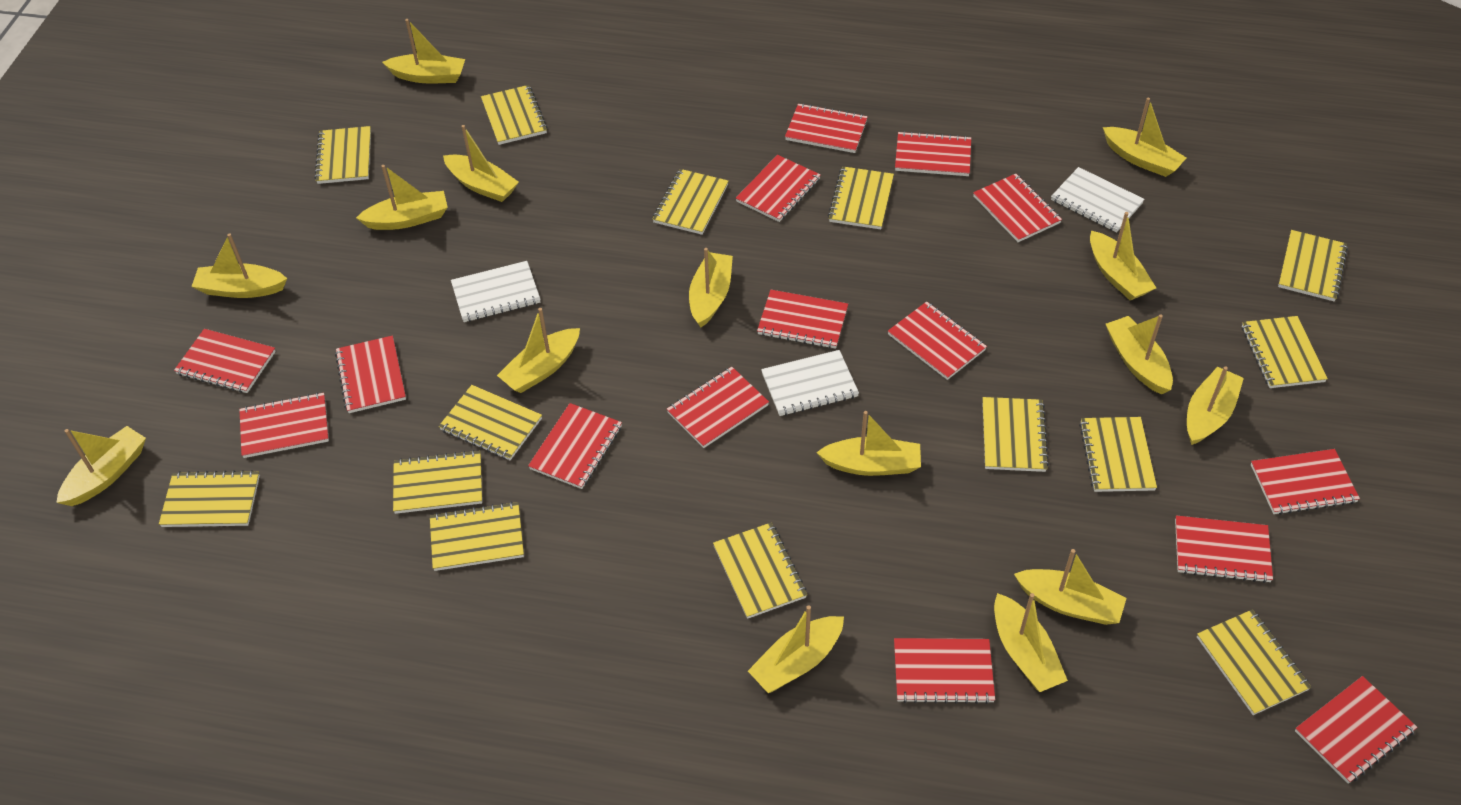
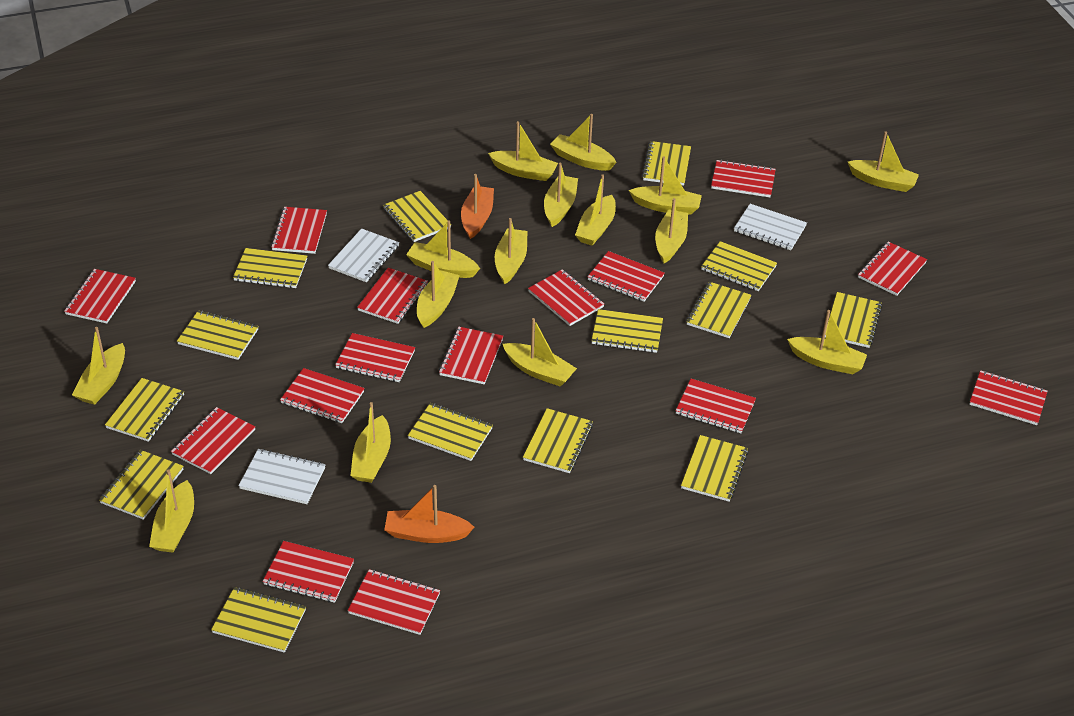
orange boat: 0 -> 2

